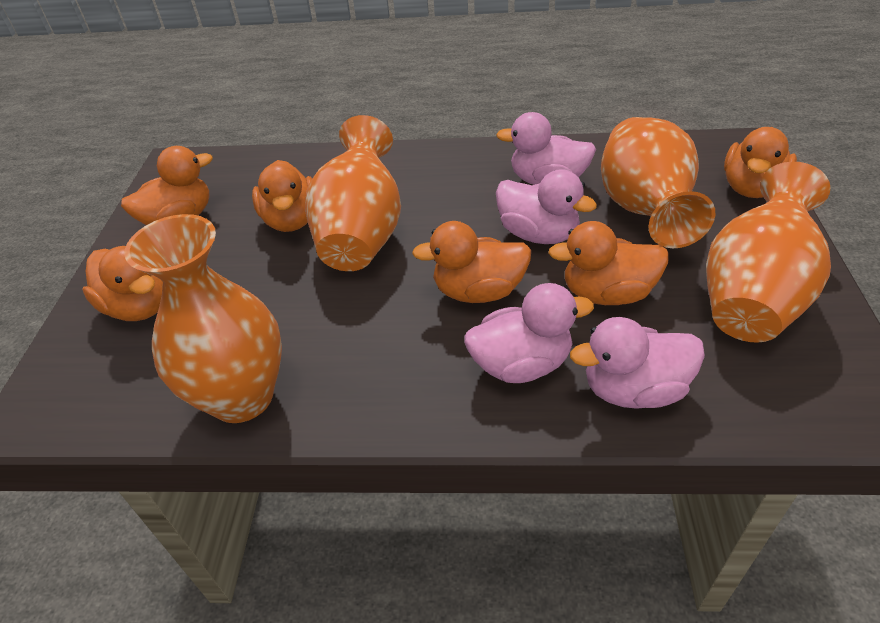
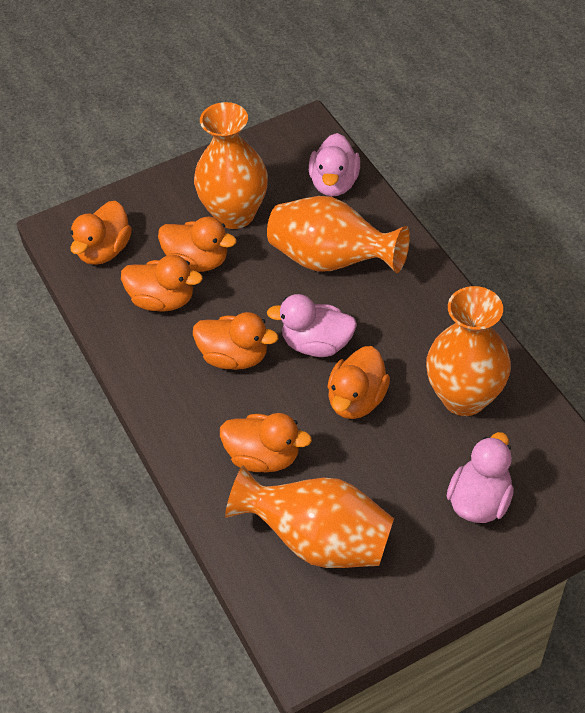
pink duck: 4 -> 3

